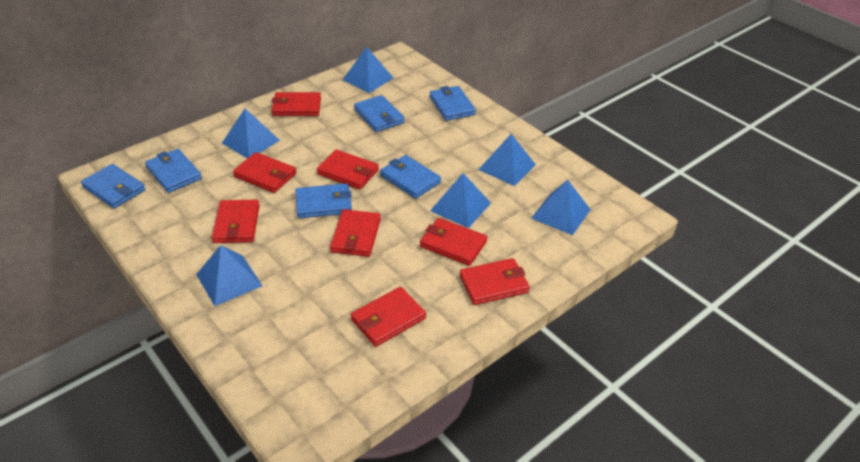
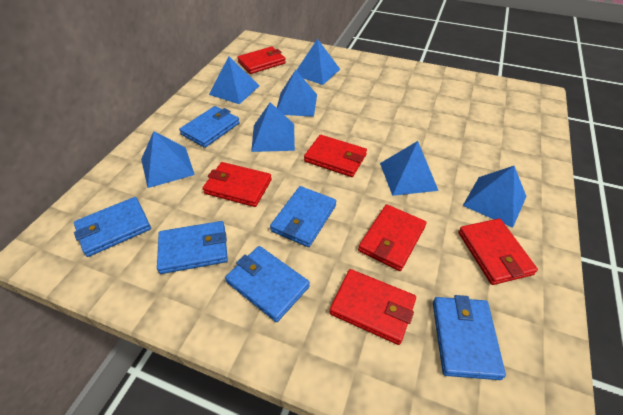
blue pyramid: 6 -> 7
red wallet: 8 -> 6

